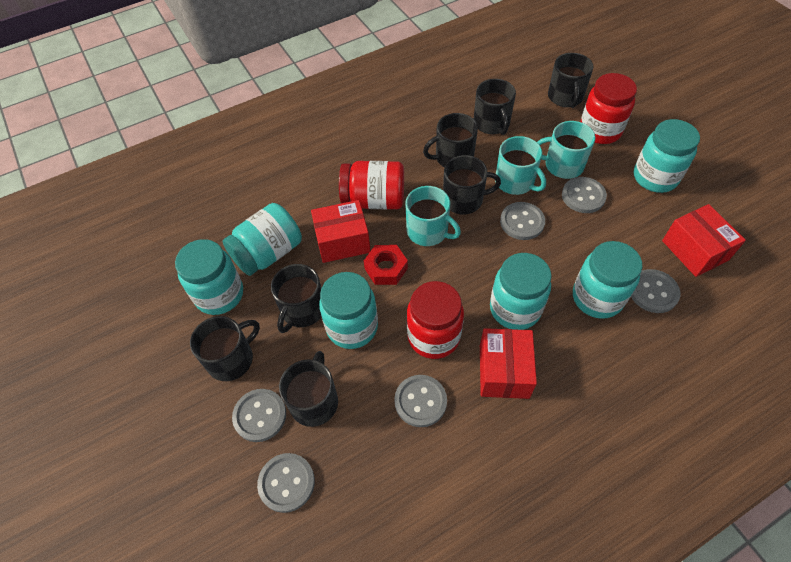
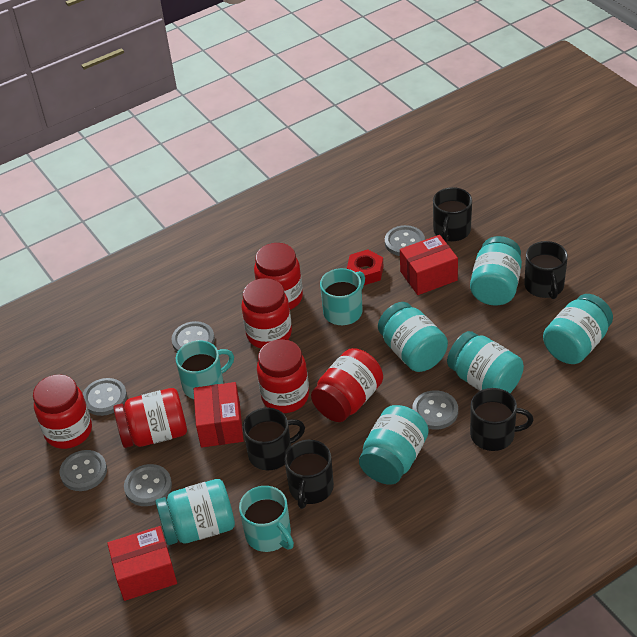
black mug: 7 -> 5
red jar: 3 -> 6

